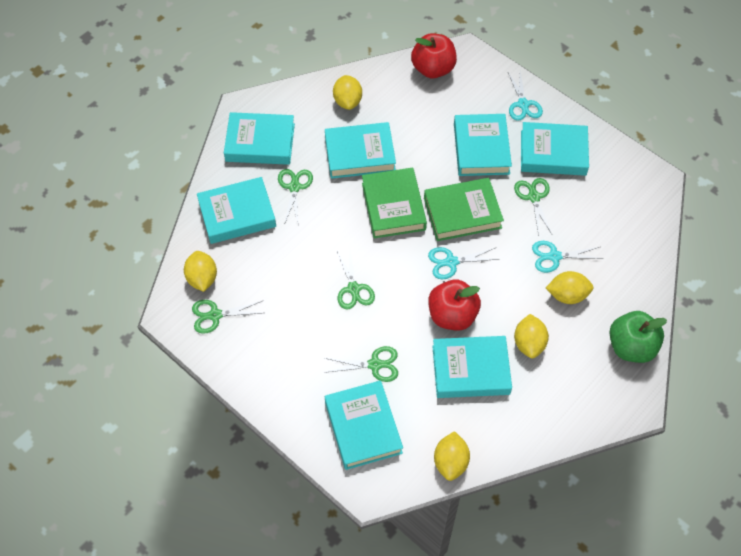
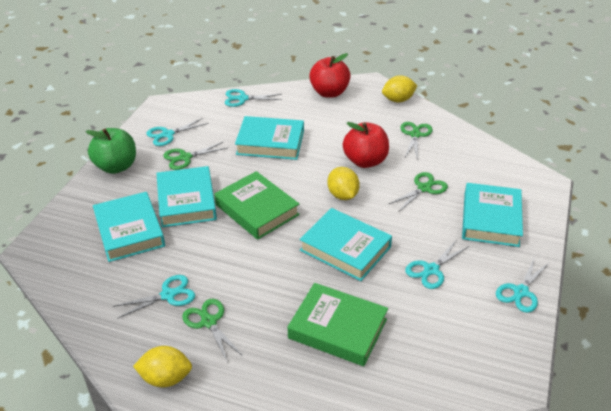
green scissors: 5 -> 4
turquoise book: 7 -> 5
turquoise scissors: 3 -> 5
yellow lemon: 5 -> 3

